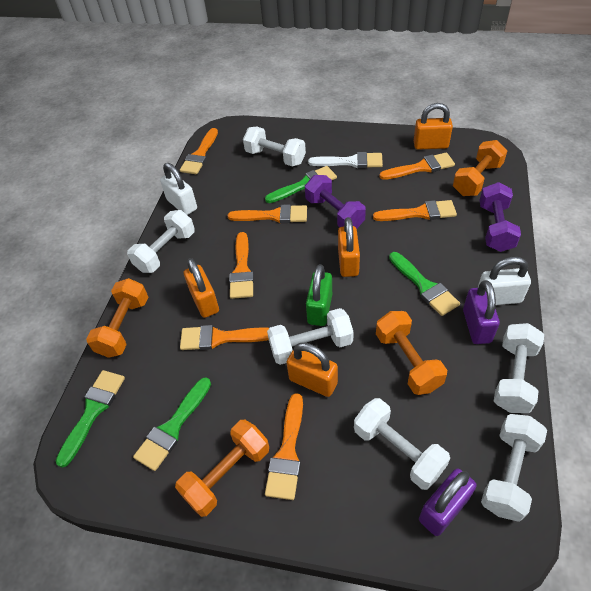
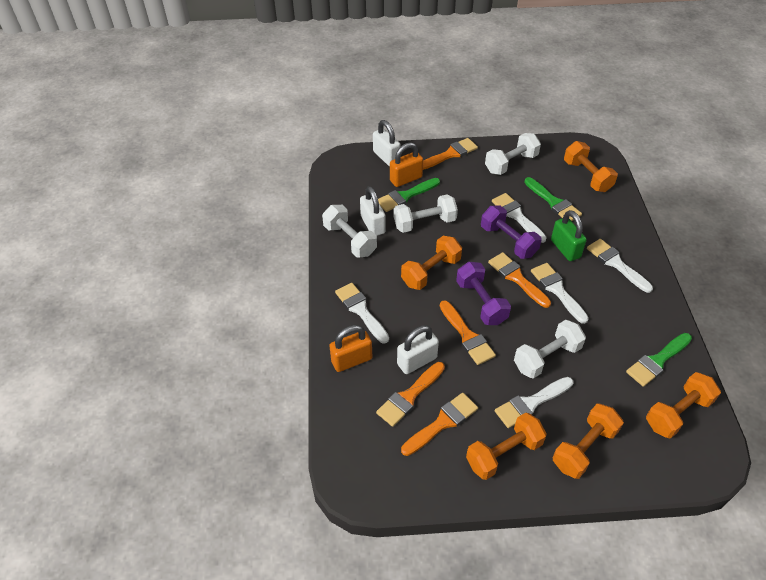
green brush: 4 -> 3
orange brush: 7 -> 5
orange dumbbell: 4 -> 5
orange padlock: 4 -> 2
purple padlock: 2 -> 0
white brush: 1 -> 5
white dumbbell: 6 -> 4
white padlock: 2 -> 3

